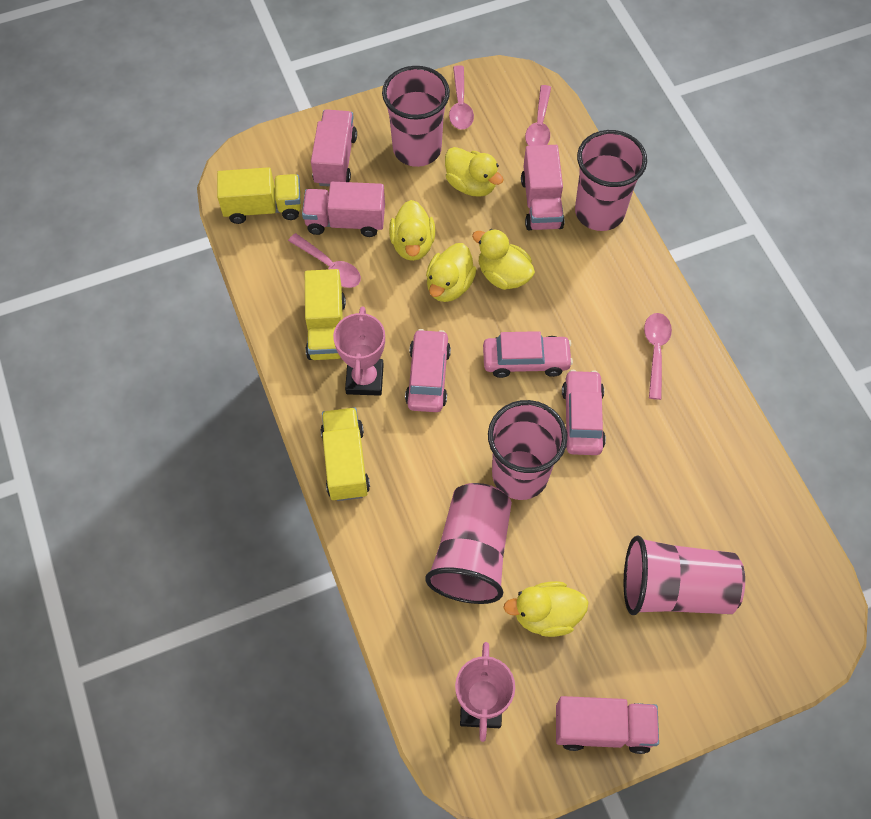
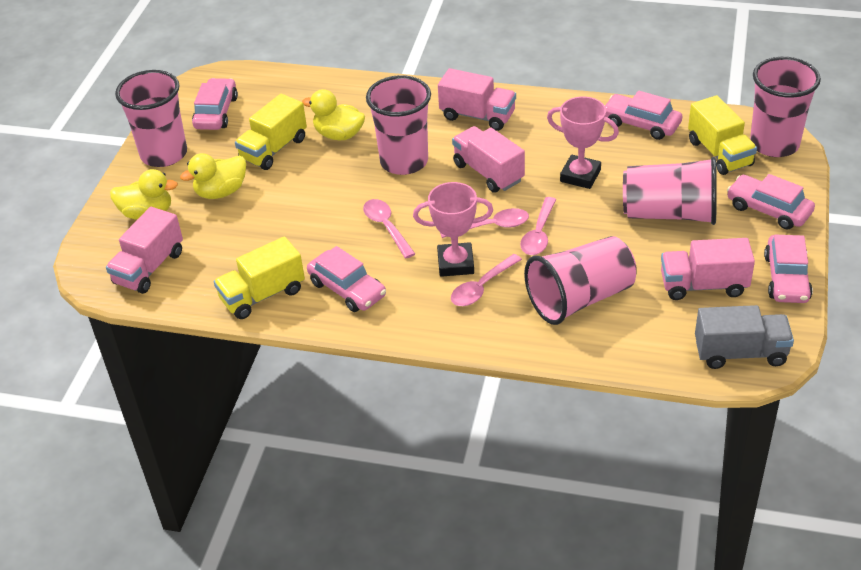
grey truck: 0 -> 1
pink car: 3 -> 5
yellow duck: 5 -> 3

